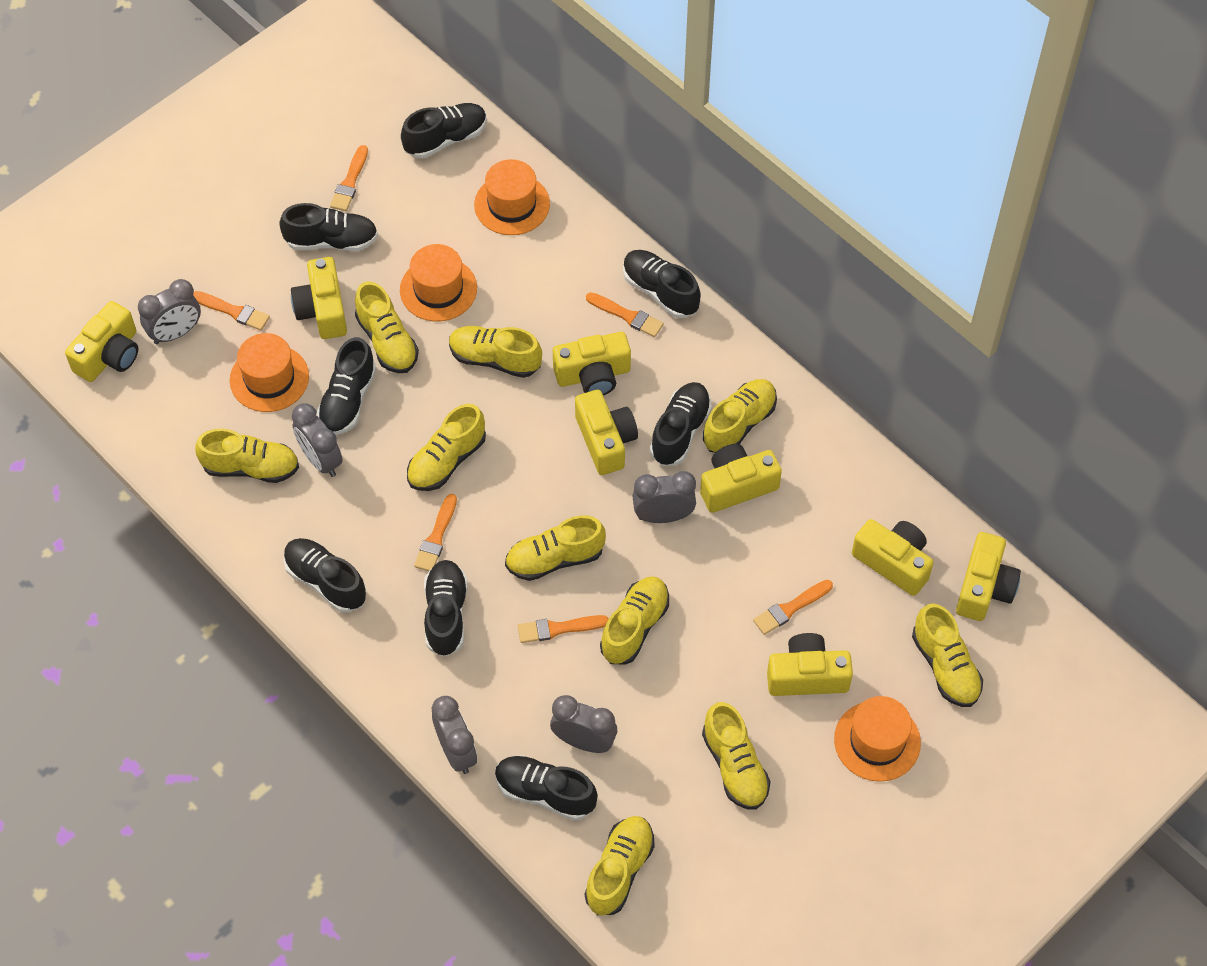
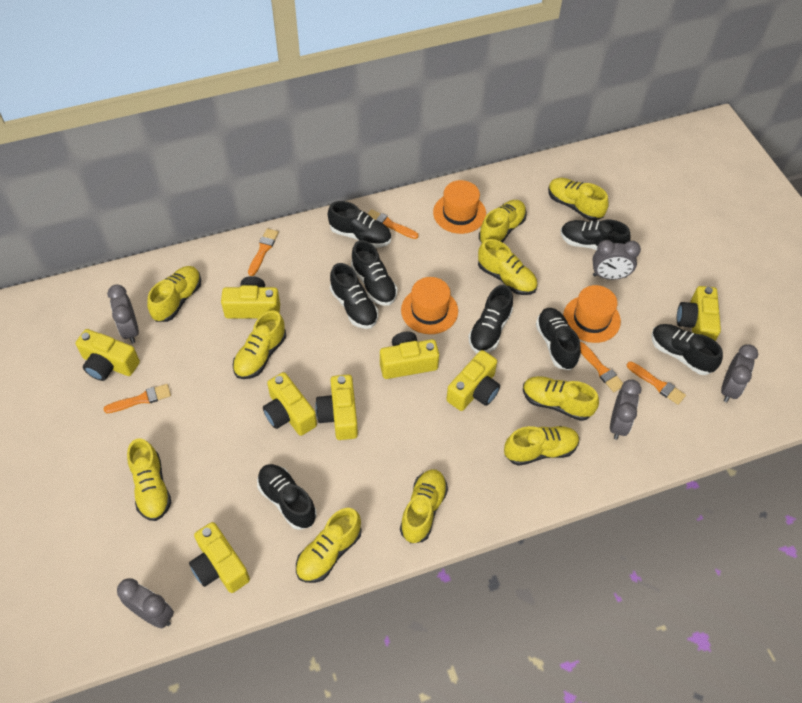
orange brush: 6 -> 5
orange hat: 4 -> 3

